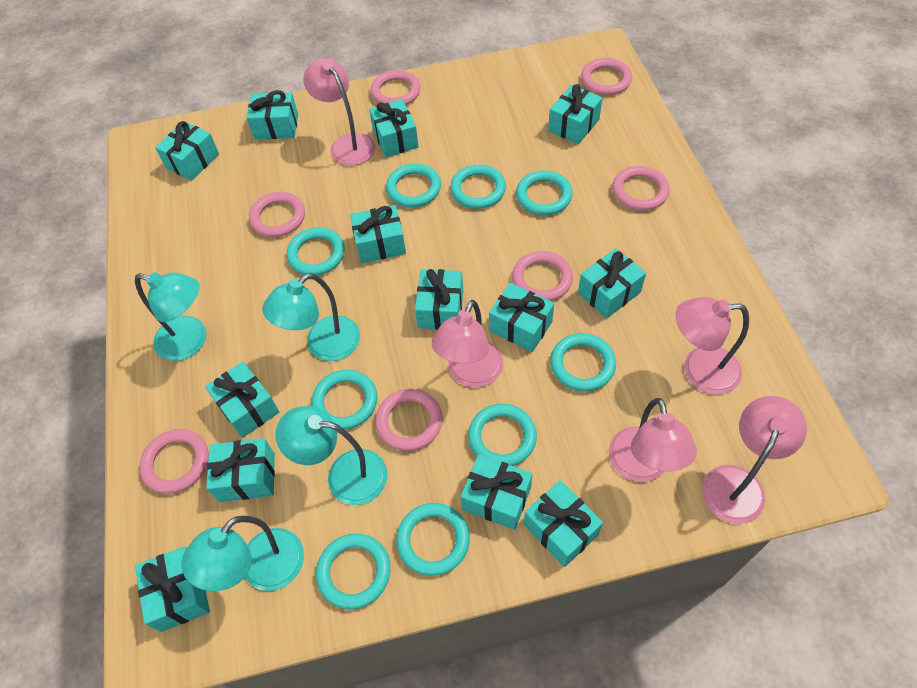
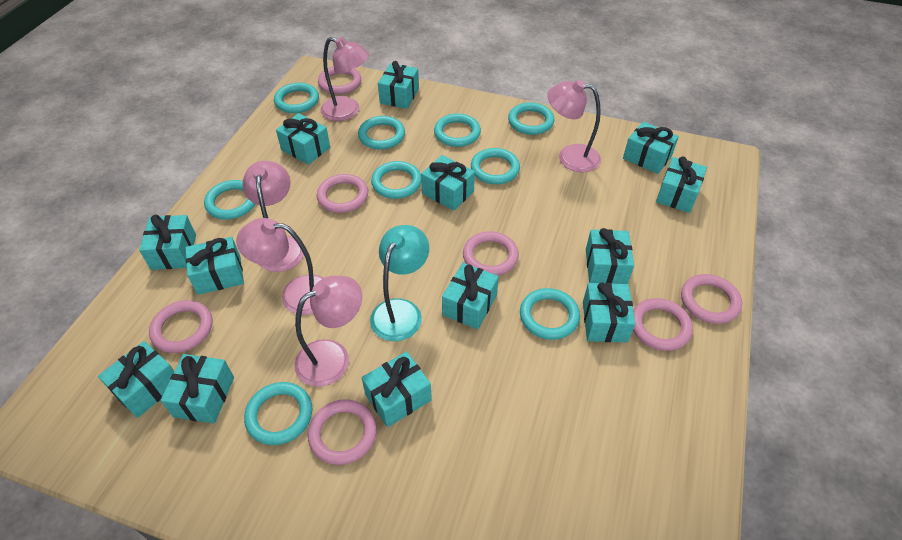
turquoise lamp: 4 -> 1

